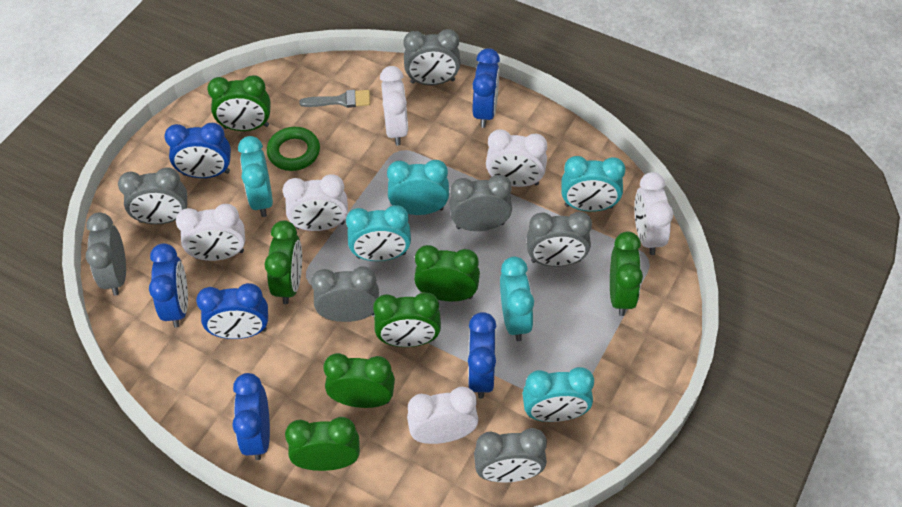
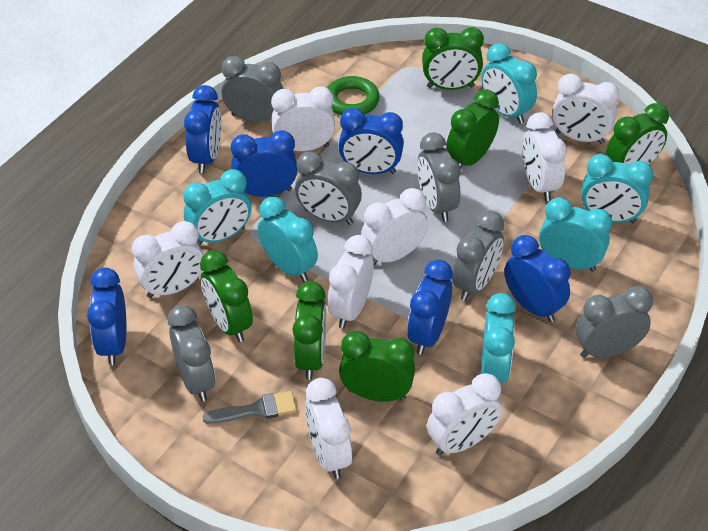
green clock: 7 -> 6
grey clock: 7 -> 6
white clock: 6 -> 8

